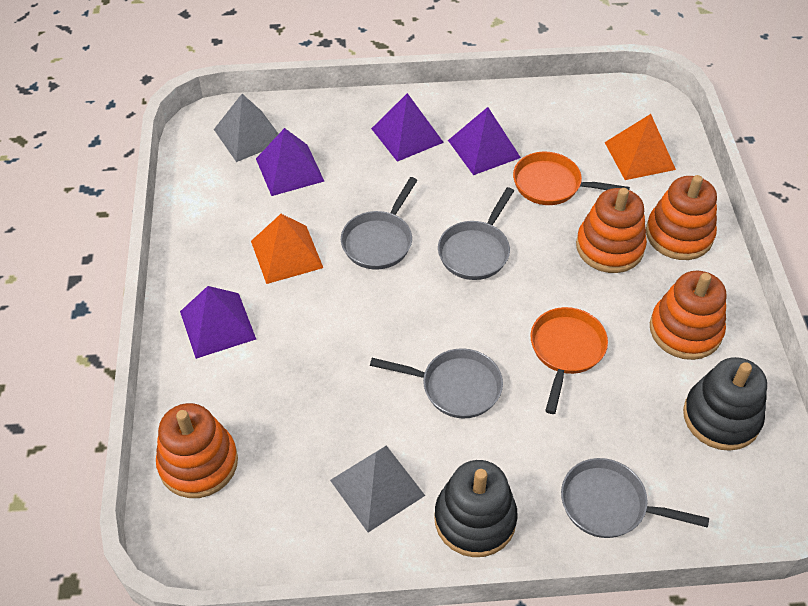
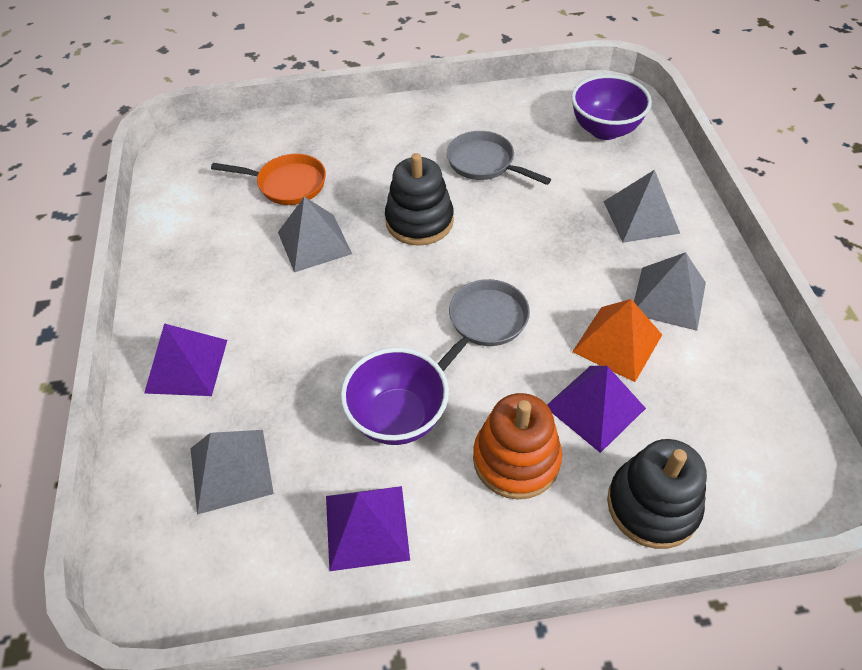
grey pan: 4 -> 2
grey pyramid: 2 -> 4
orange pan: 2 -> 1
orange pyramid: 2 -> 1
orange stacking toy: 4 -> 1
purple bowl: 0 -> 2
purple pyramid: 4 -> 3

